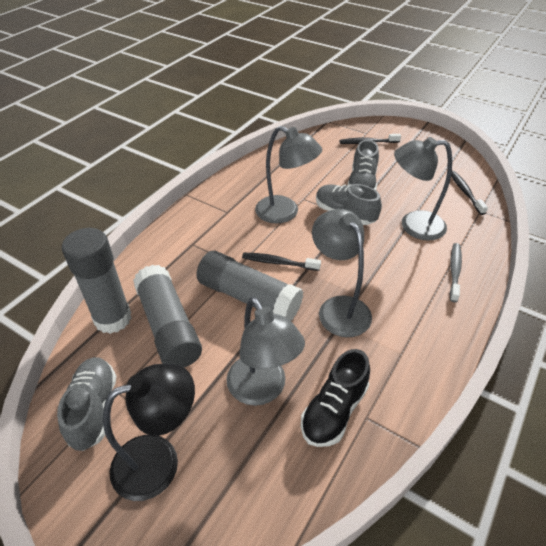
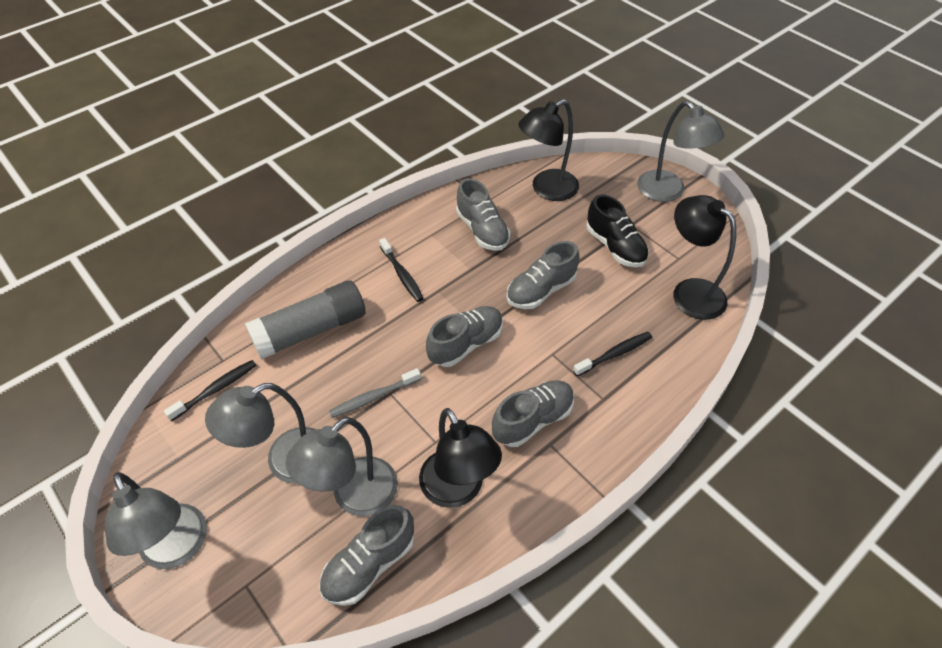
black lamp: 1 -> 3
grey glue stick: 3 -> 1
grey shoe: 3 -> 5

